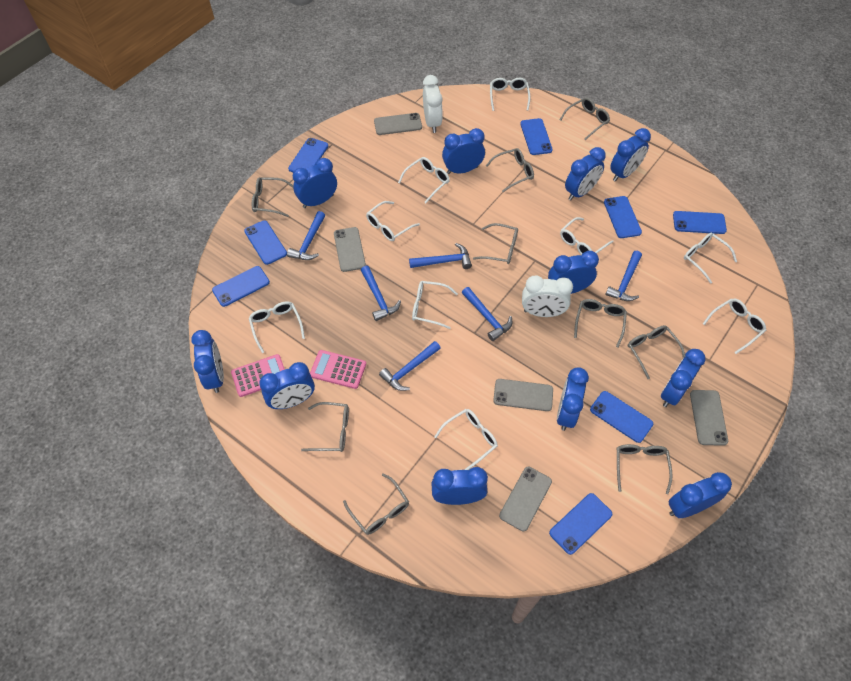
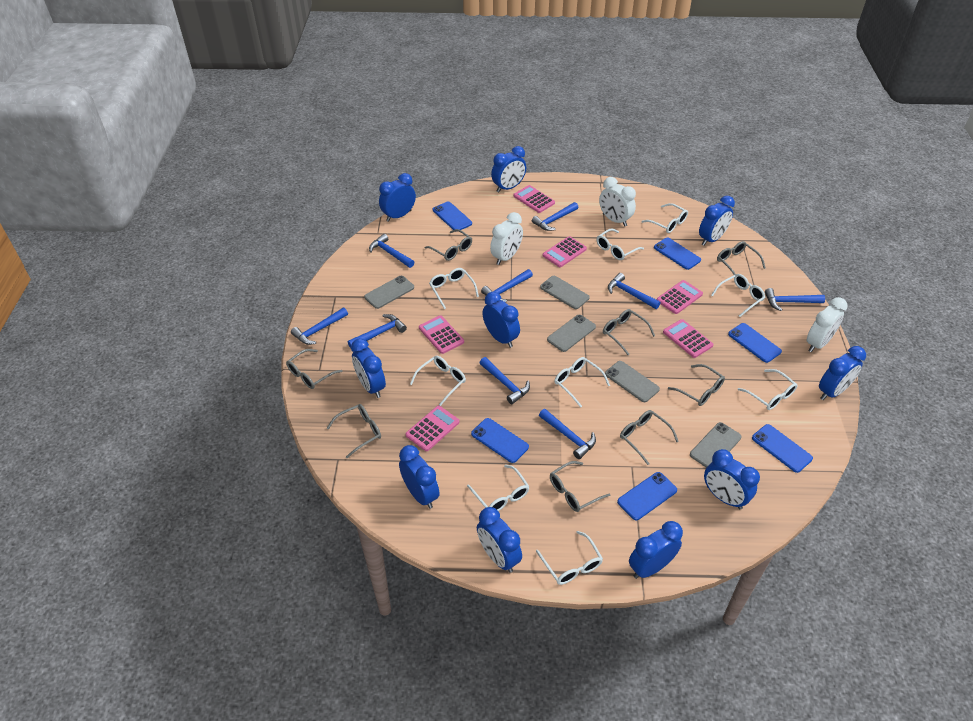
blue clock: 11 -> 10
blue hammer: 6 -> 9
blue phone: 8 -> 6
grey glasses: 9 -> 8
pink calculator: 2 -> 6
white clock: 2 -> 3

